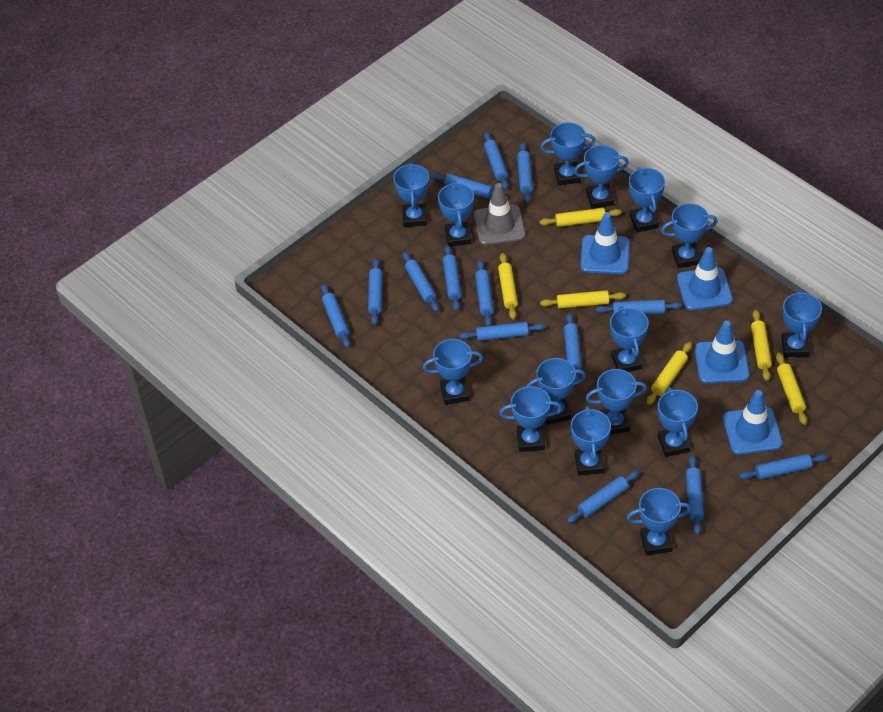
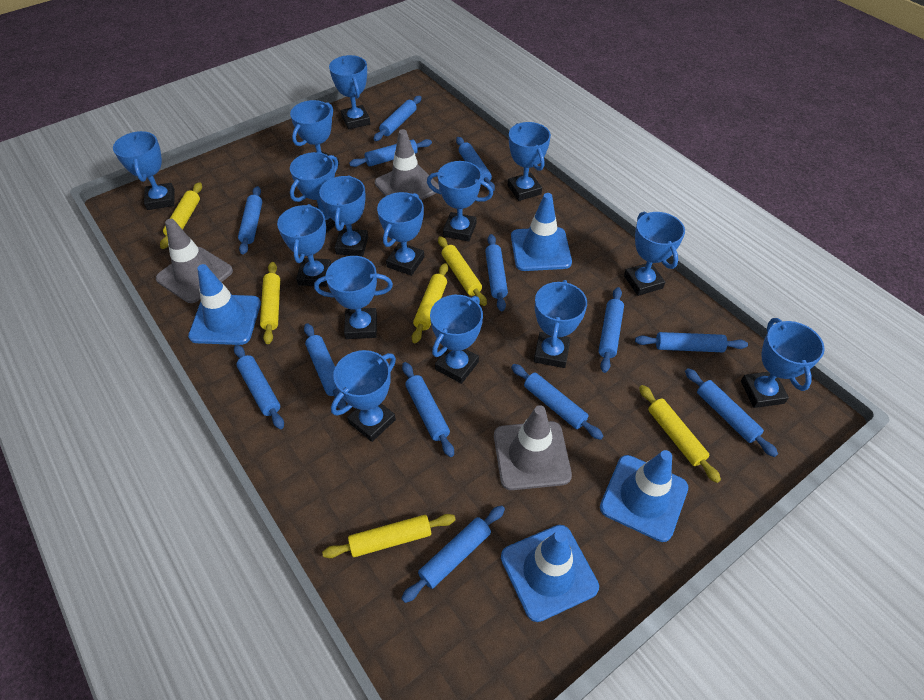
blue rolling pin: 14 -> 13
grey traffic cone: 1 -> 3

